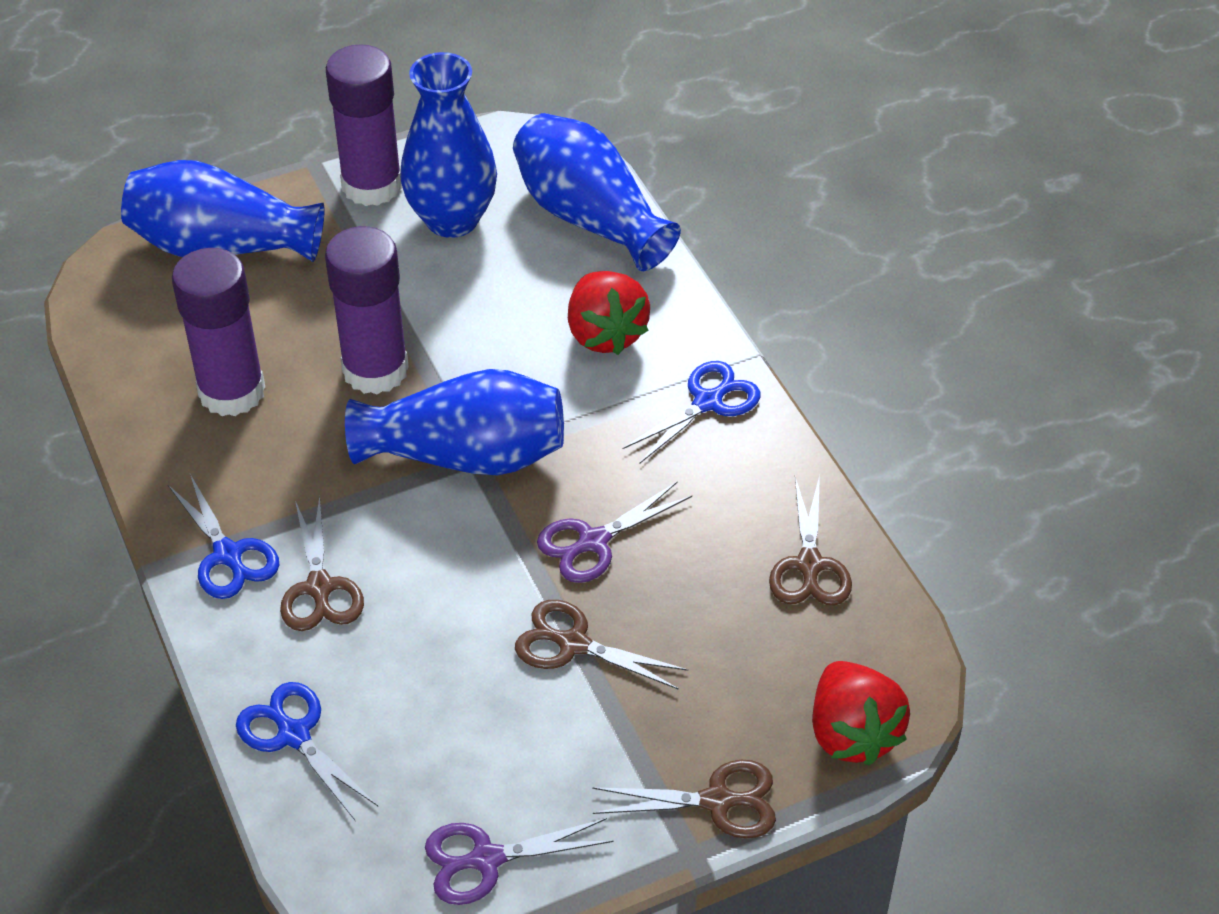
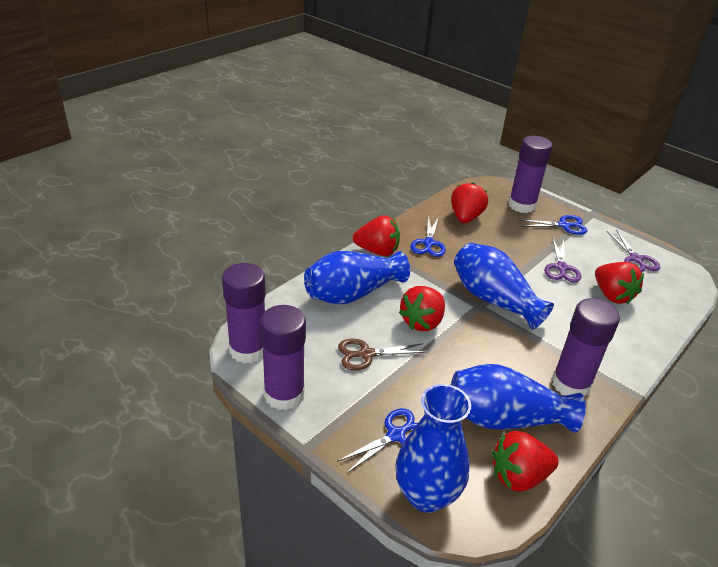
brown scissors: 4 -> 1
purple glue stick: 3 -> 4
red strawberry: 2 -> 5

